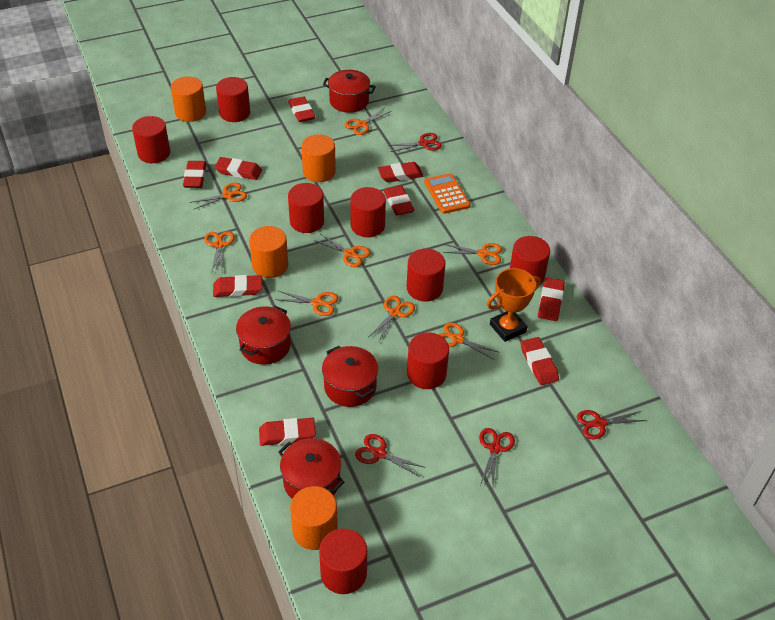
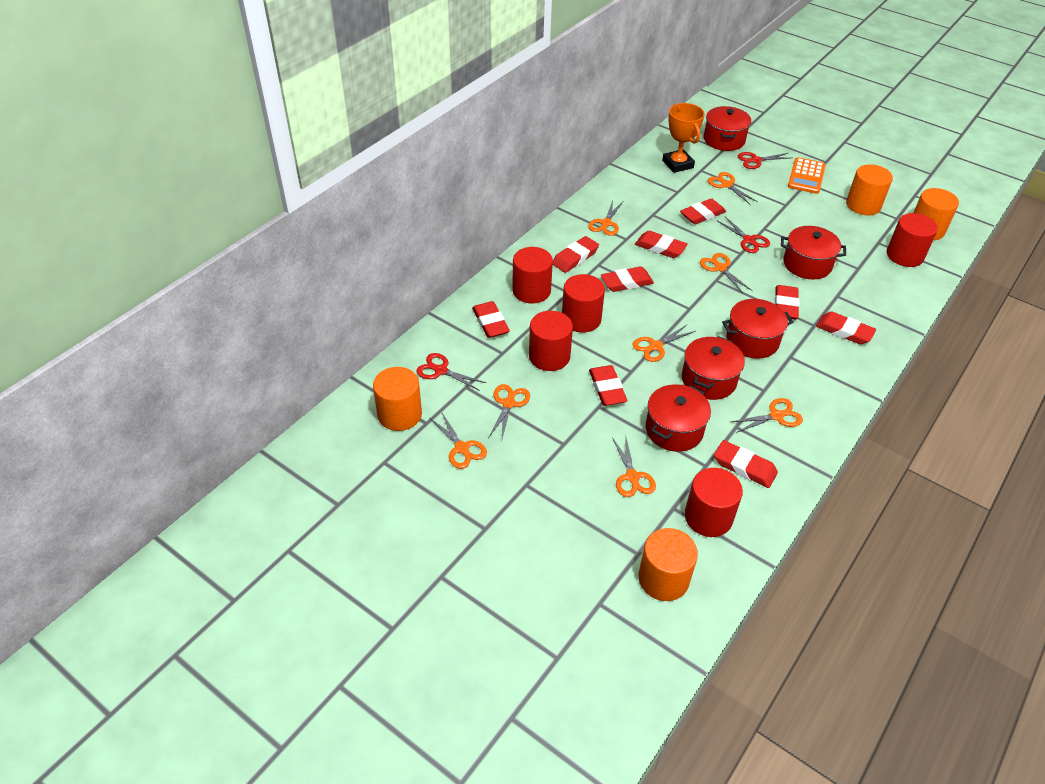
red cylinder: 8 -> 5
red pot: 4 -> 5
red scissors: 4 -> 3

